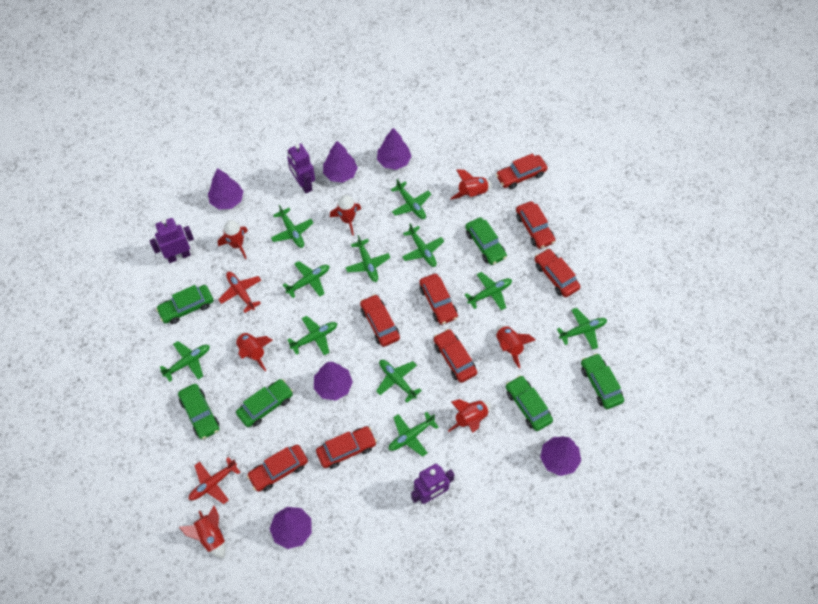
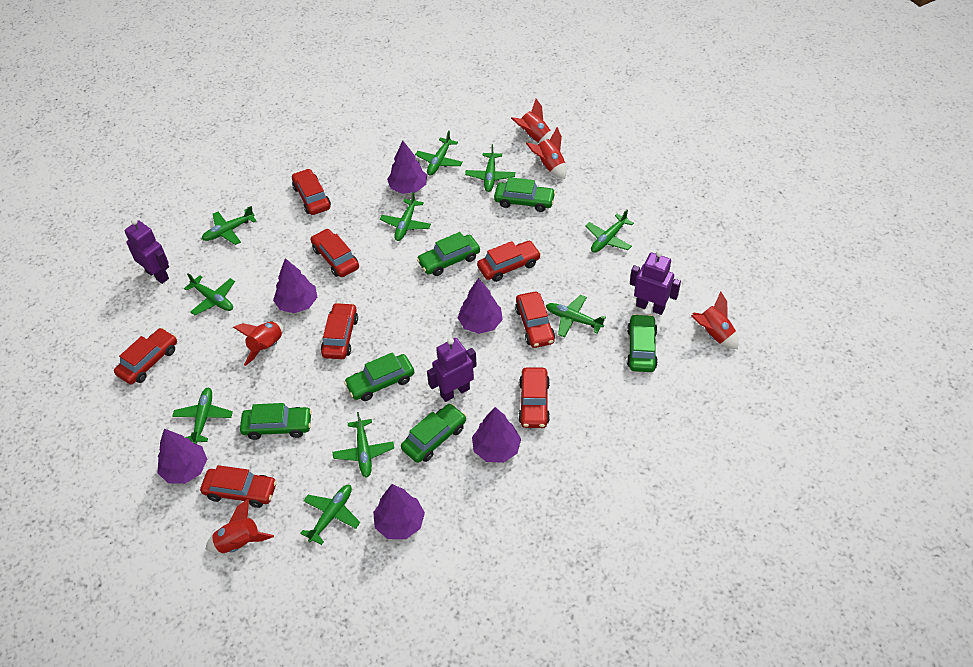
green plane: 11 -> 10
red plane: 2 -> 0
red rocket: 7 -> 5

